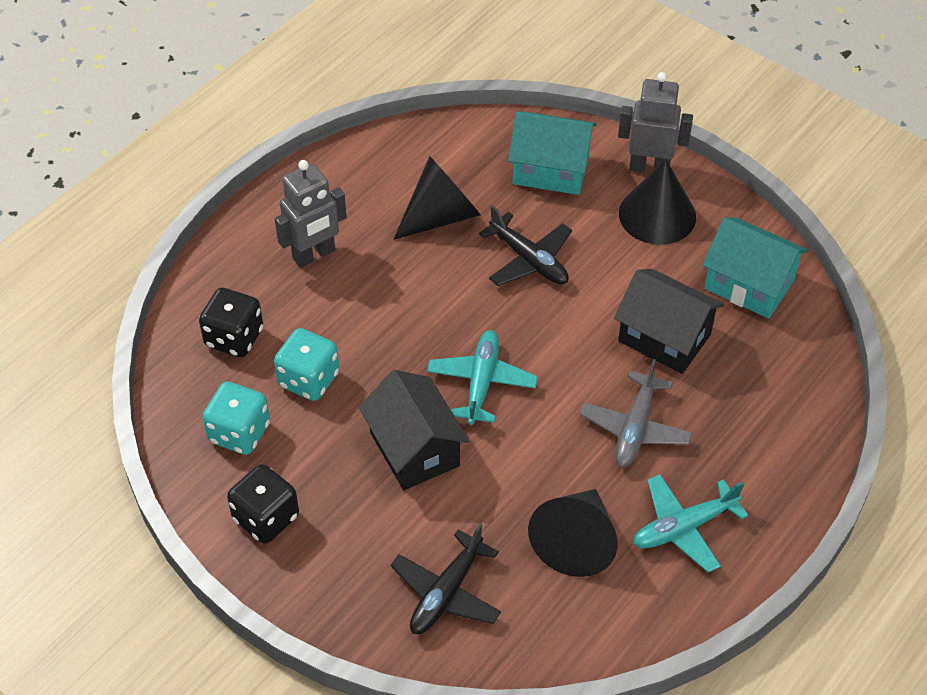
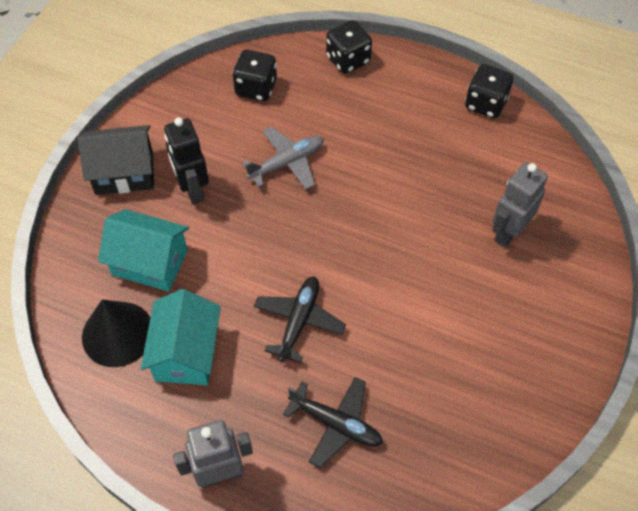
black cone: 3 -> 1
black dice: 2 -> 3
black house: 2 -> 1
black robot: 0 -> 1
turquoise dice: 2 -> 0
turquoise plane: 2 -> 0

